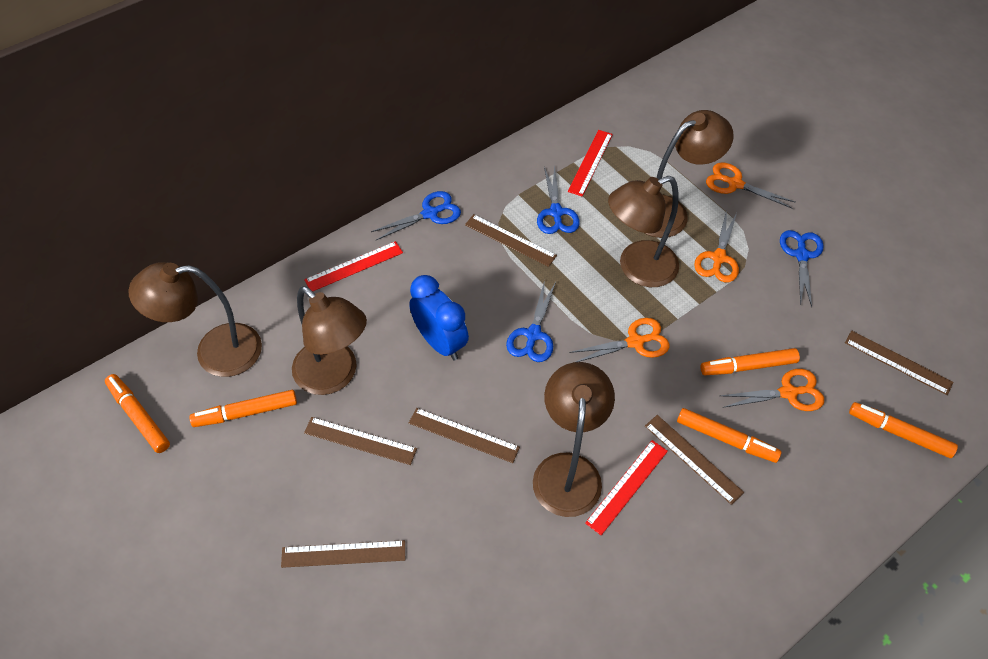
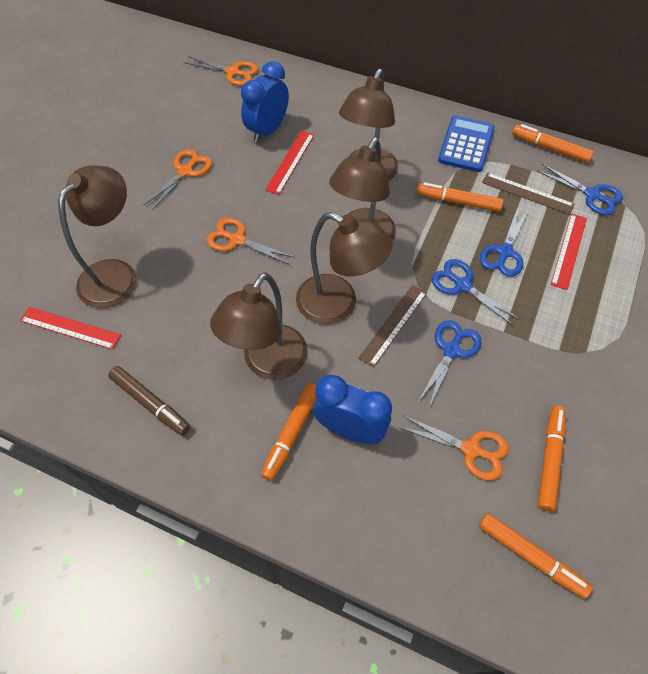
blue calculator: 0 -> 1
blue clock: 1 -> 2
brown marker: 0 -> 1
brown ruler: 6 -> 2

